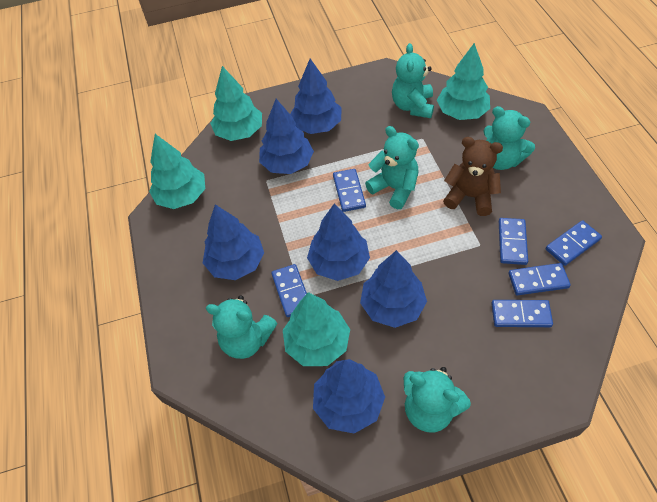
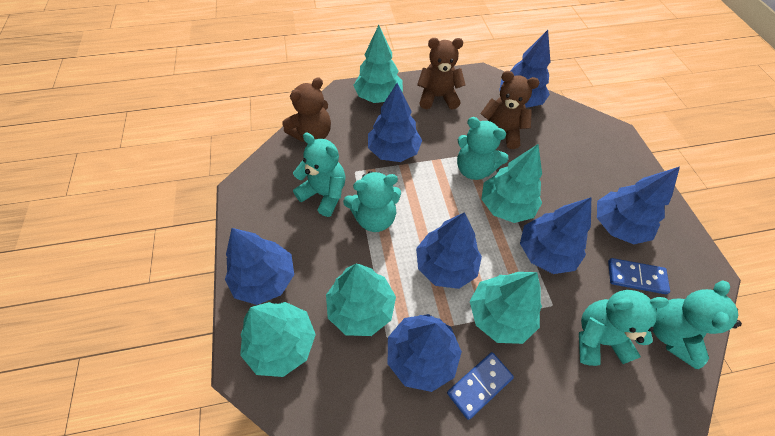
blue domino: 6 -> 2
blue tree: 6 -> 7
brown teddy bear: 1 -> 3
turquoise tree: 4 -> 5

